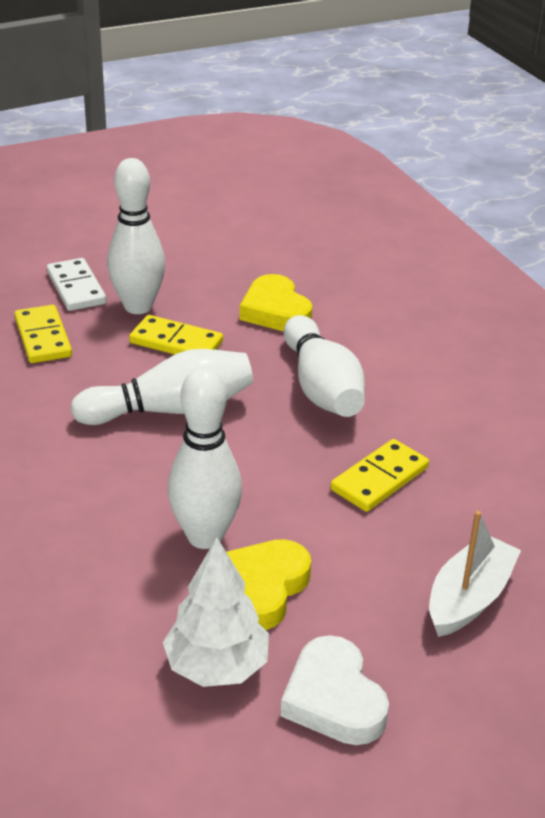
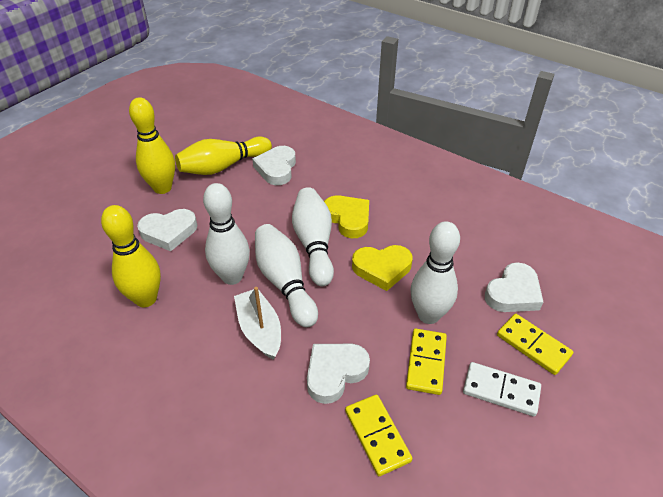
white heart: 1 -> 4
white tree: 1 -> 0
yellow bowling pin: 0 -> 3

